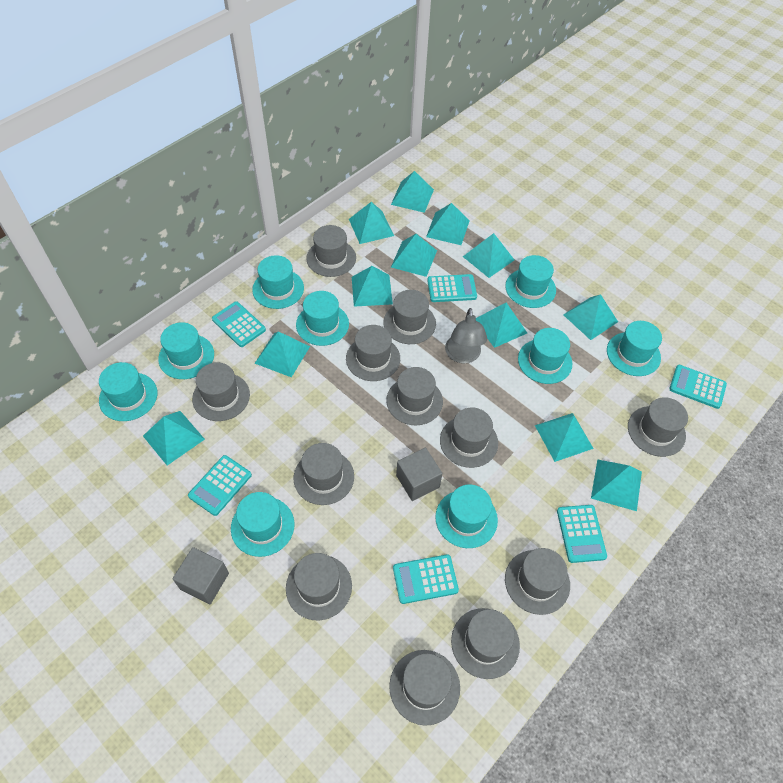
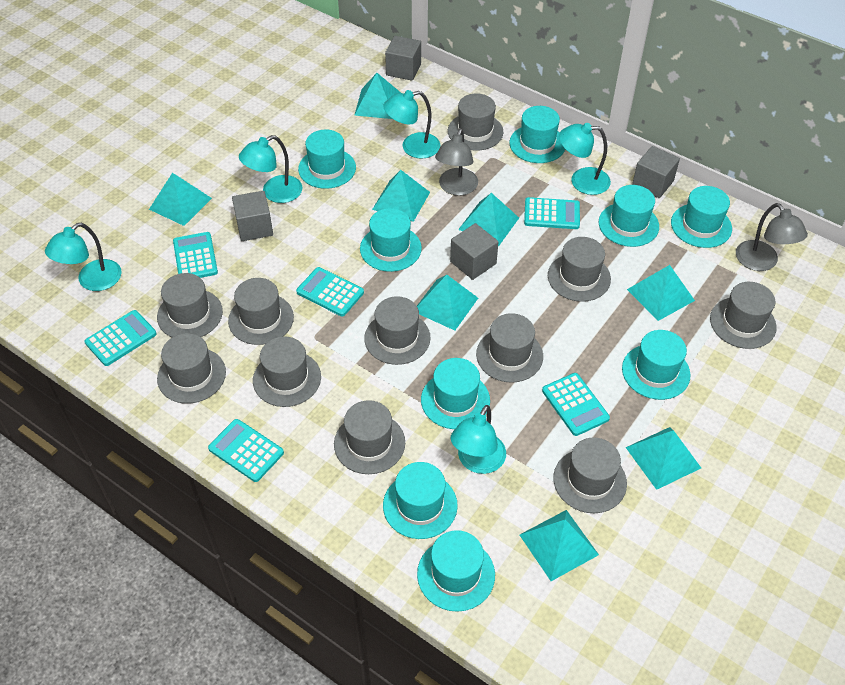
grey cube: 2 -> 4
grey hat: 12 -> 11
grey lamp: 1 -> 2
turquoise lamp: 0 -> 5
turquoise pyramid: 12 -> 8

